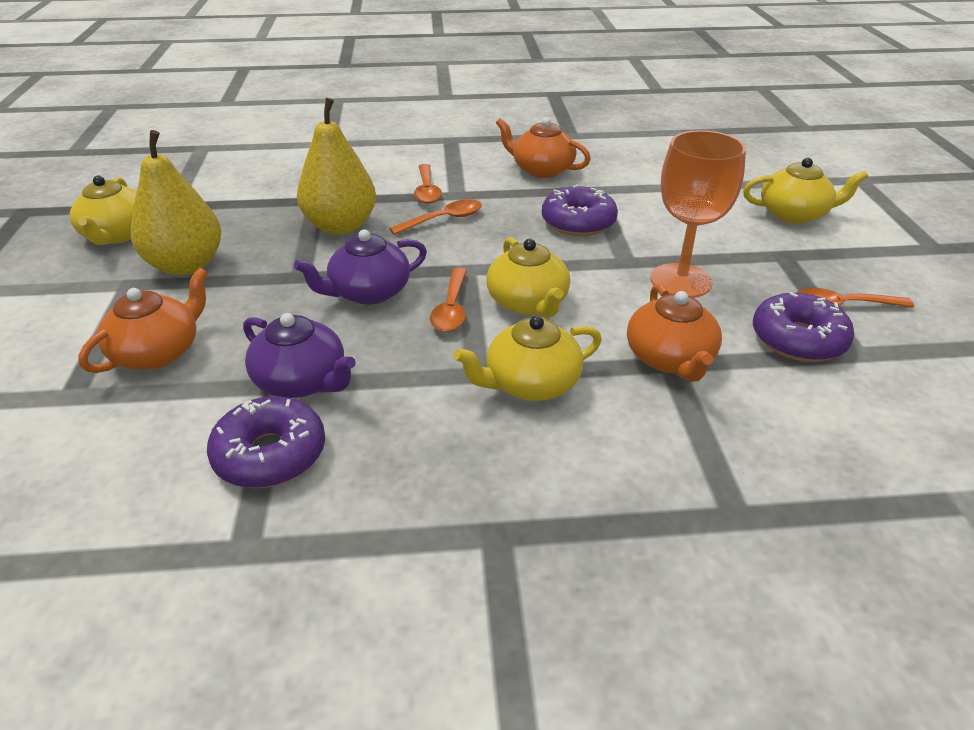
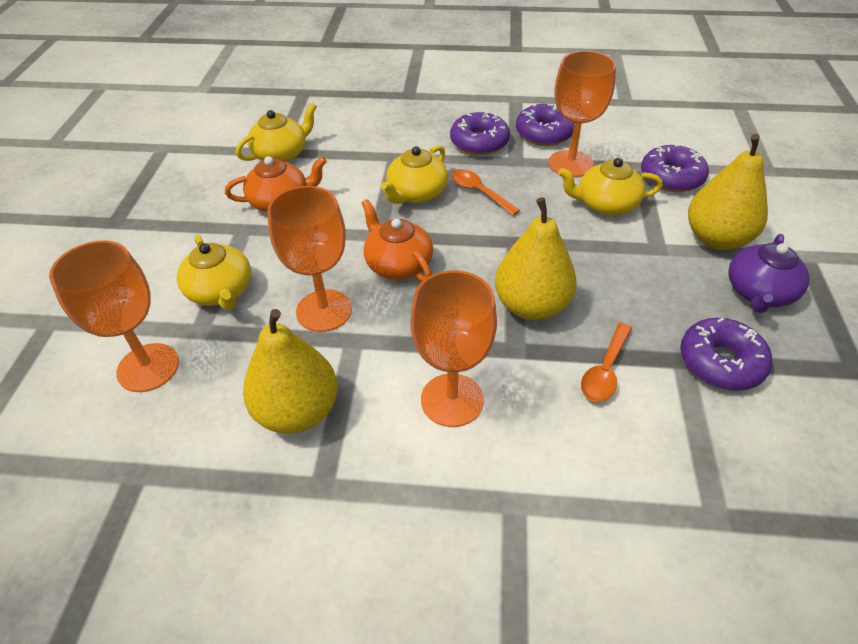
orange goblet: 1 -> 4
orange spoon: 4 -> 2
orange teapot: 3 -> 2
purple donut: 3 -> 4
purple teapot: 2 -> 1
yellow pear: 2 -> 3

